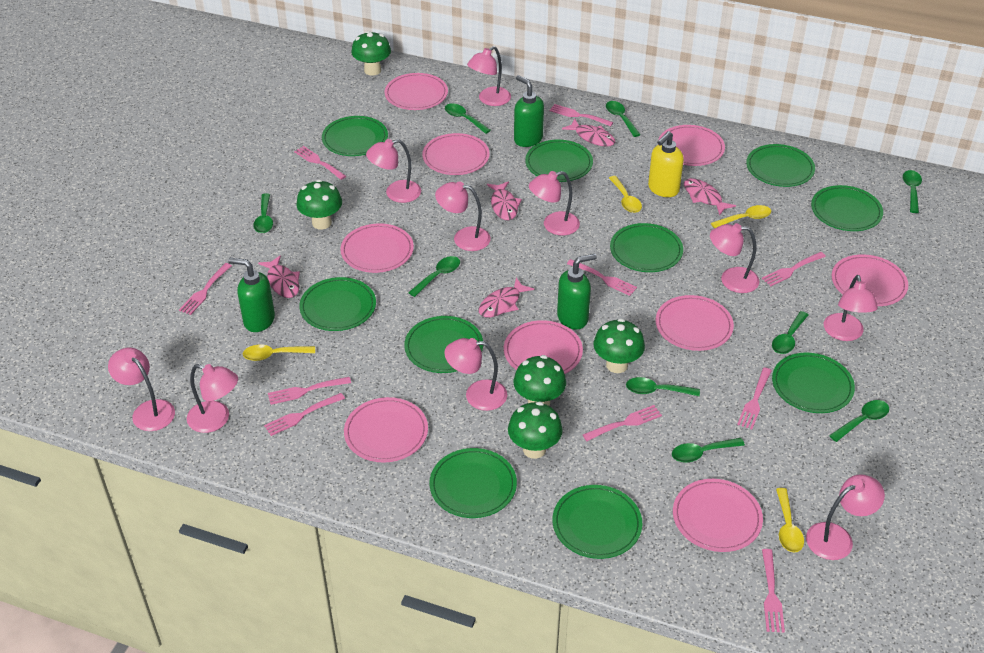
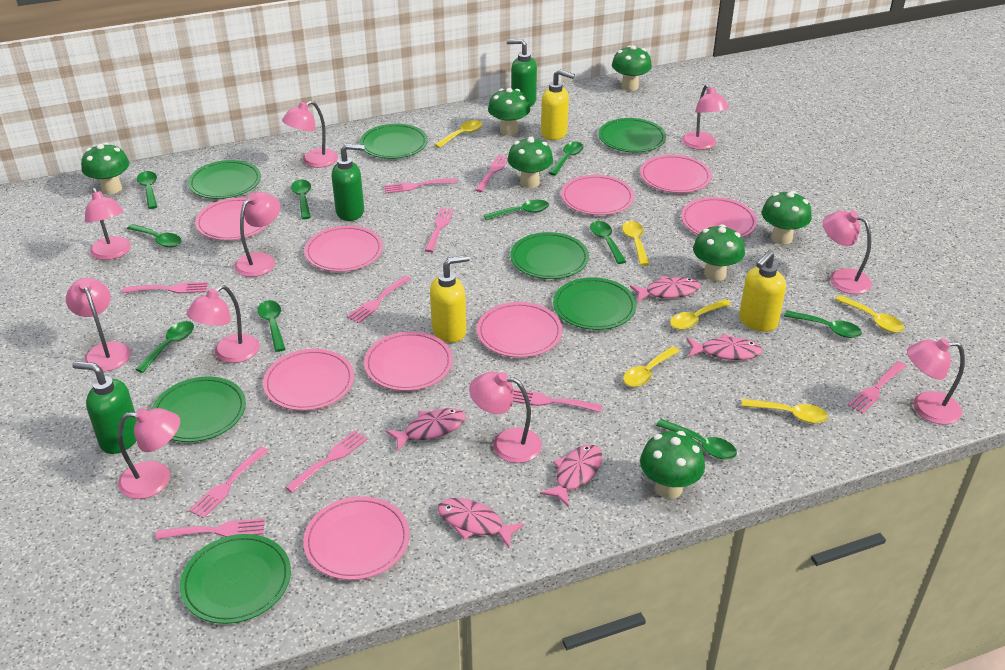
green mushroom: 5 -> 7
green plate: 10 -> 7
green spoon: 9 -> 10
yellow soap dispenser: 1 -> 3
yellow spoon: 4 -> 6

